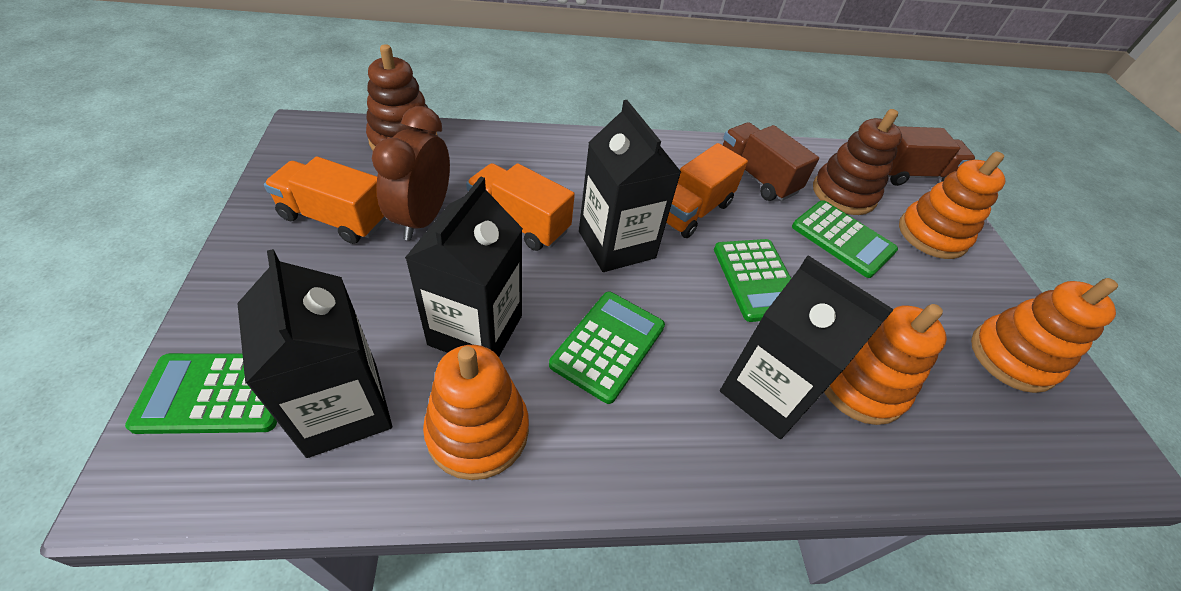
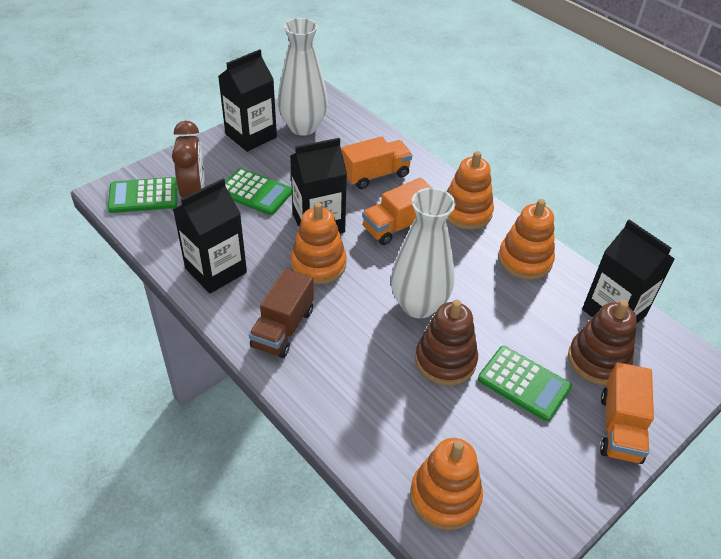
brown truck: 2 -> 1
green calculator: 4 -> 3
white vase: 0 -> 2

